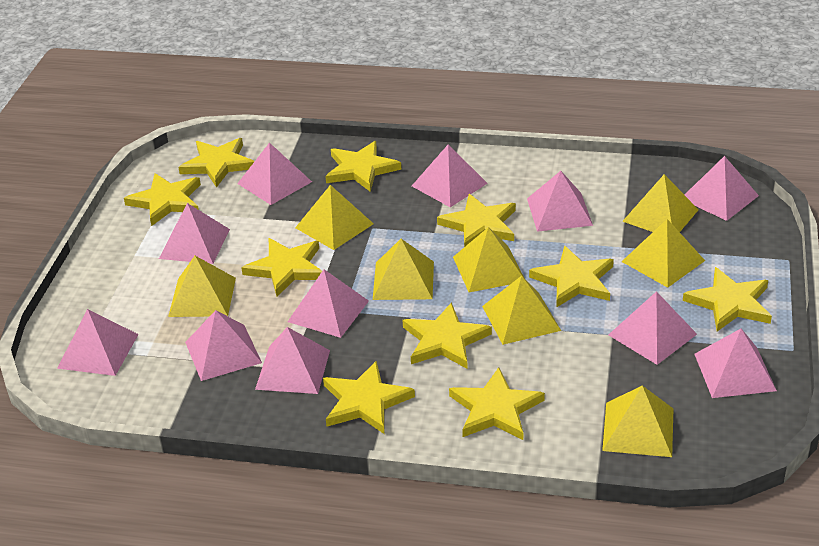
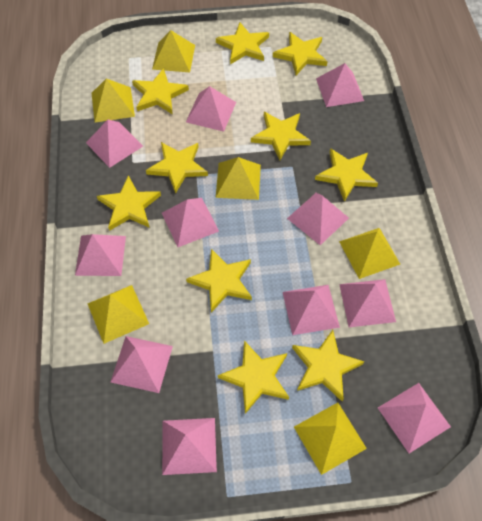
yellow pyramid: 8 -> 6

